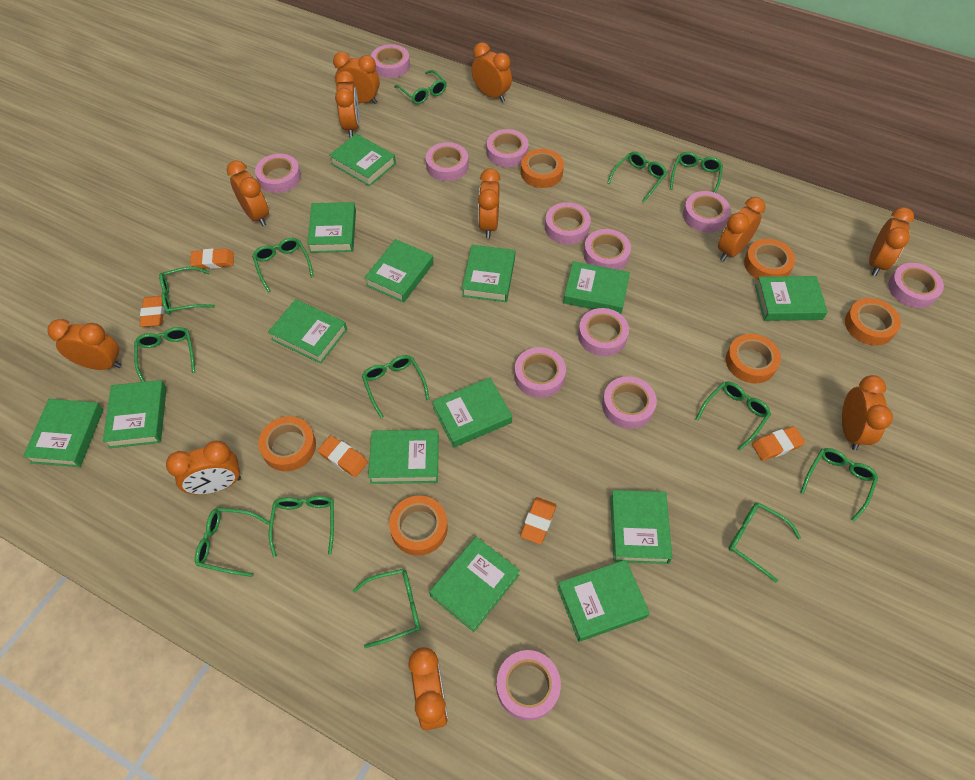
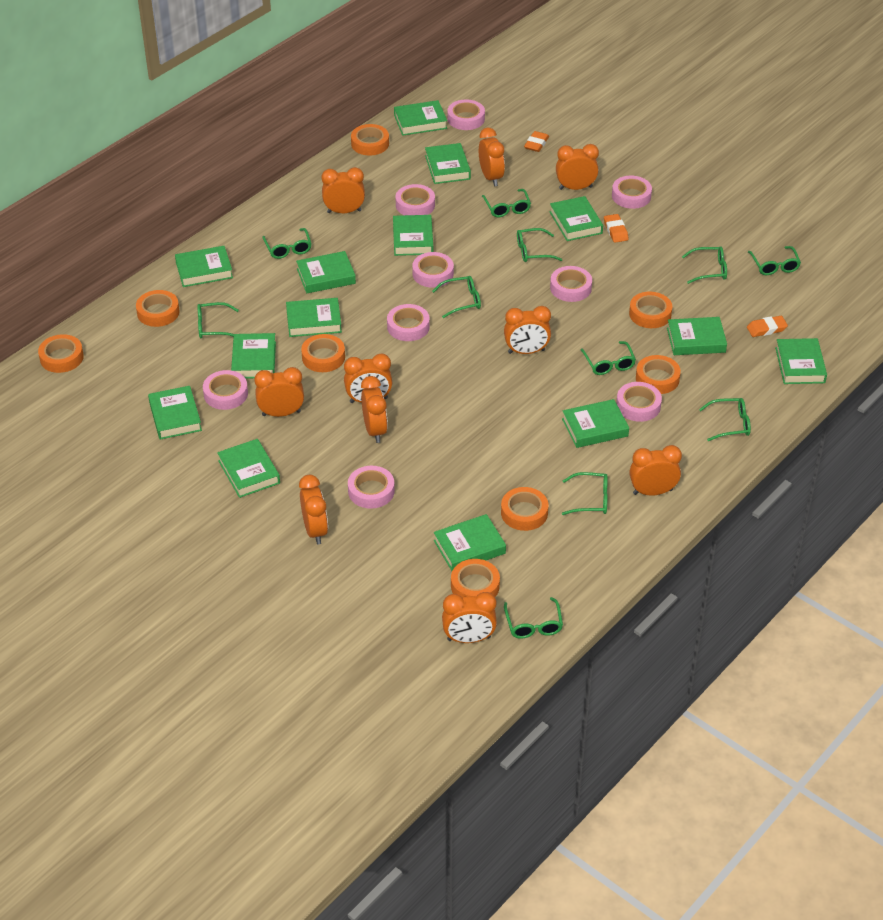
green glasses: 13 -> 11
orange clock: 11 -> 10
orange eraser: 5 -> 3
orange tape: 6 -> 8
pink tape: 12 -> 9

